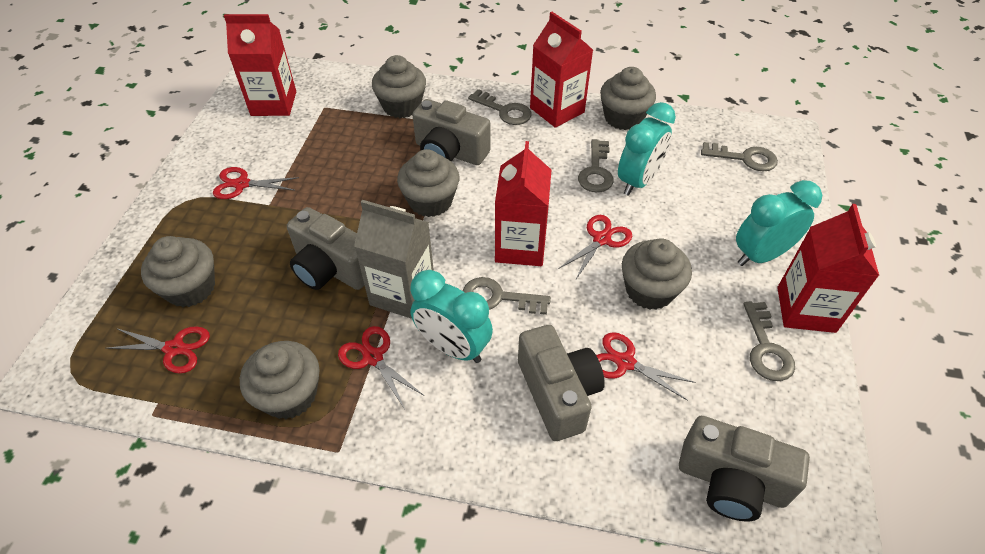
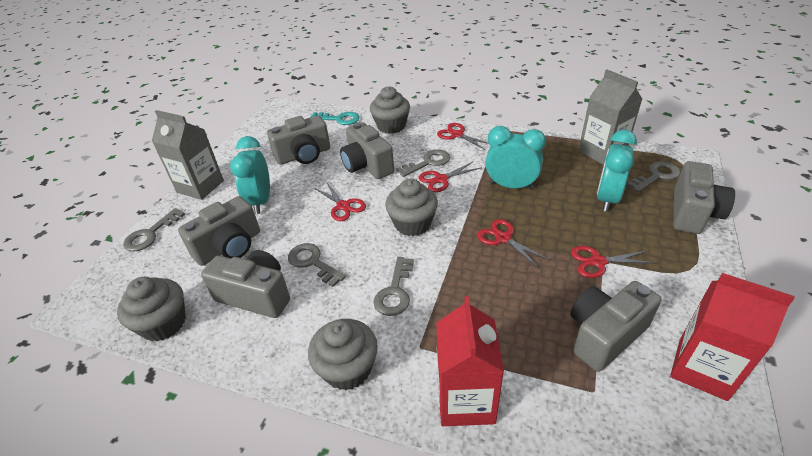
grey camera: 4 -> 6
grey carton: 1 -> 2
grey cupcake: 6 -> 4
red carton: 4 -> 2
turquoise key: 0 -> 1

